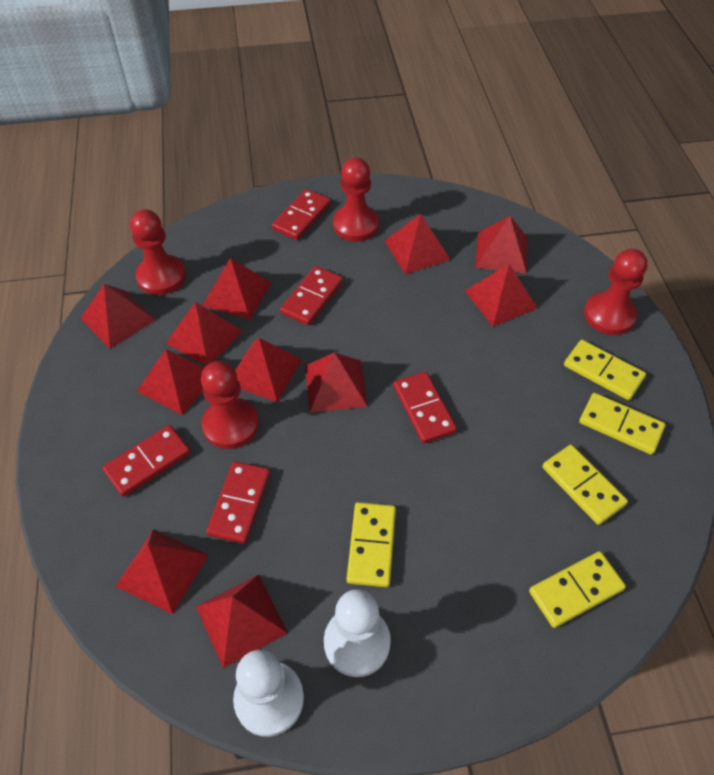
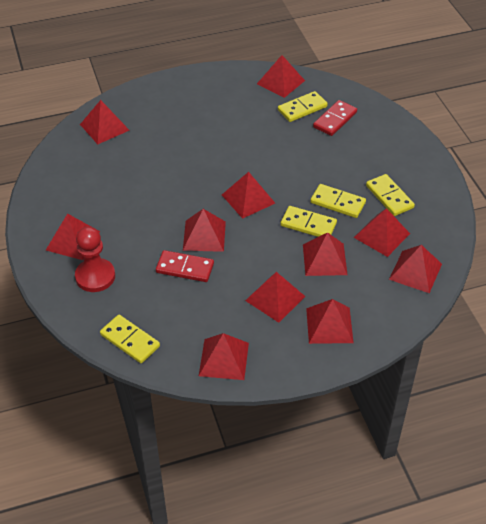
red domino: 5 -> 2
red pawn: 4 -> 1
white pawn: 2 -> 0

